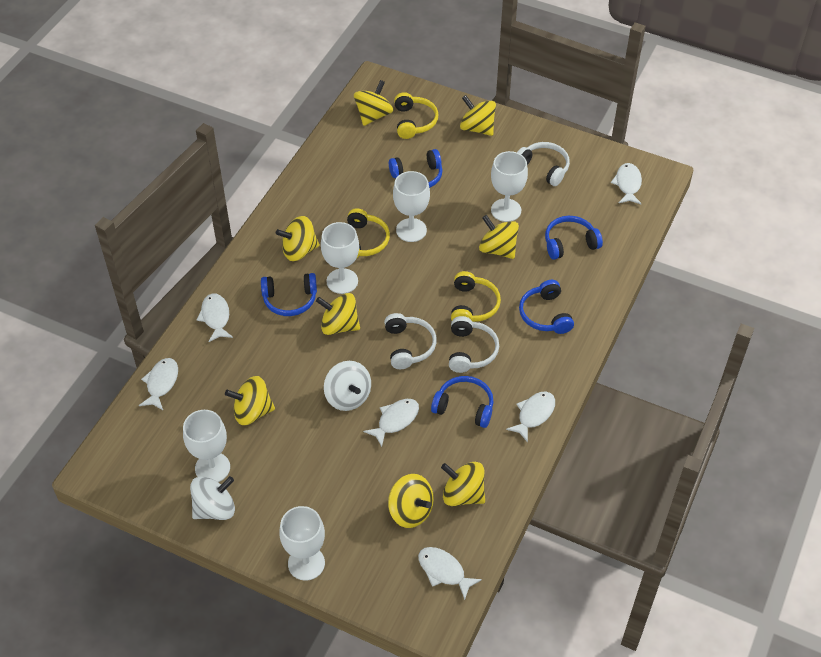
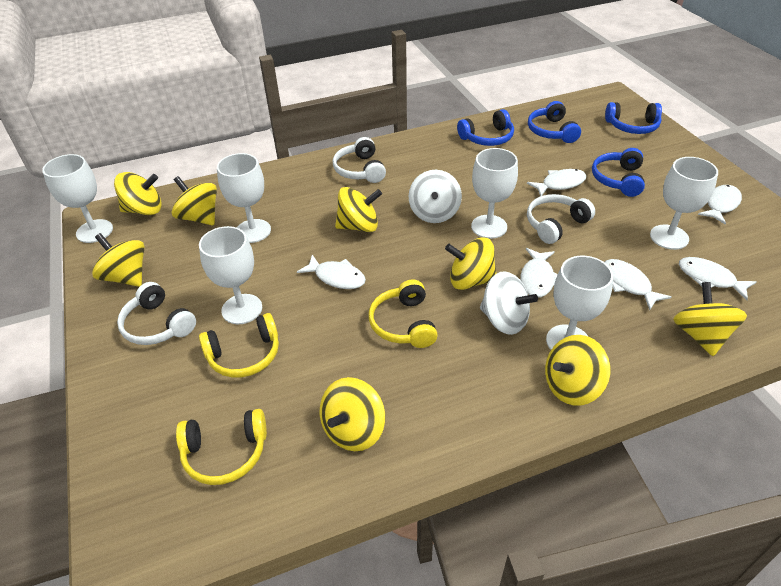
blue headphones: 5 -> 4
white goblet: 5 -> 6

